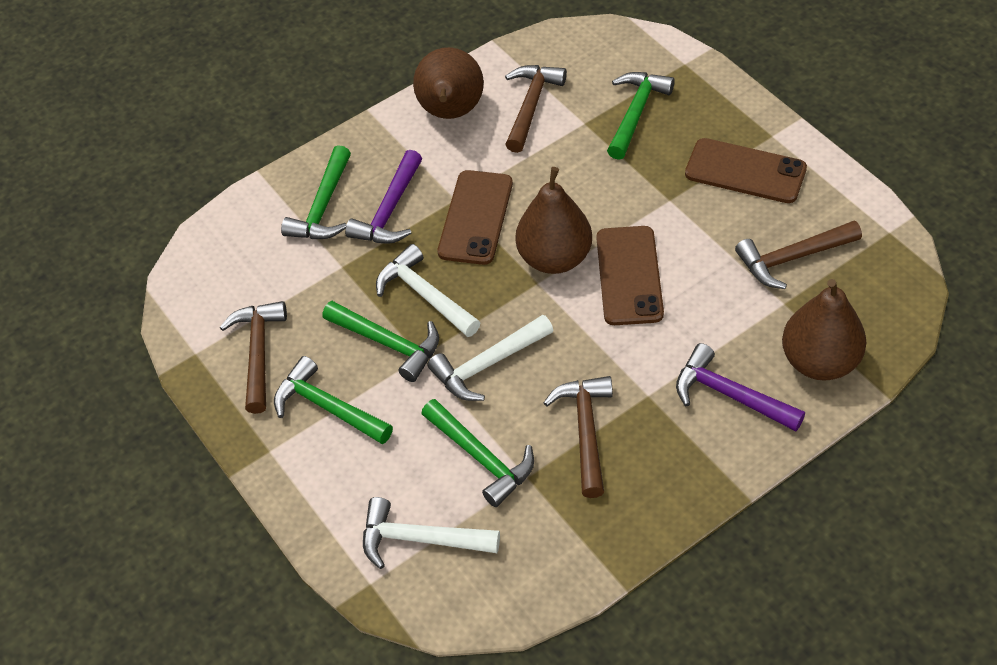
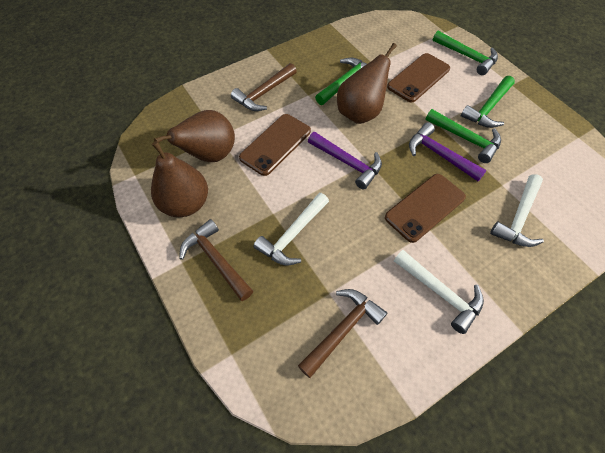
brown hammer: 4 -> 3
green hammer: 5 -> 4

